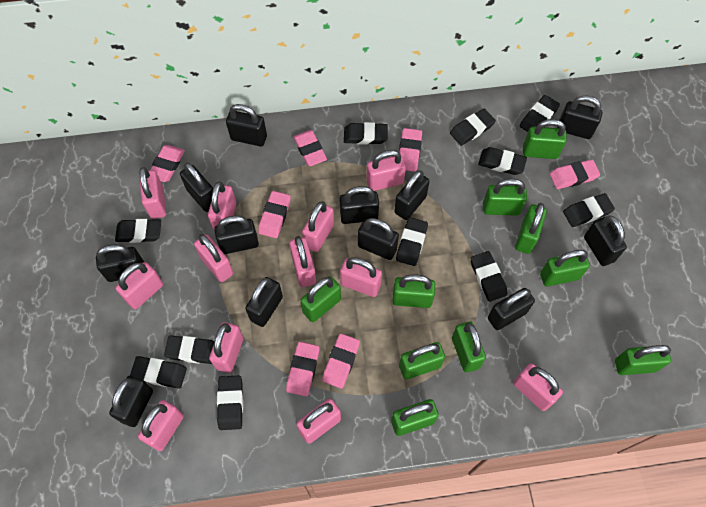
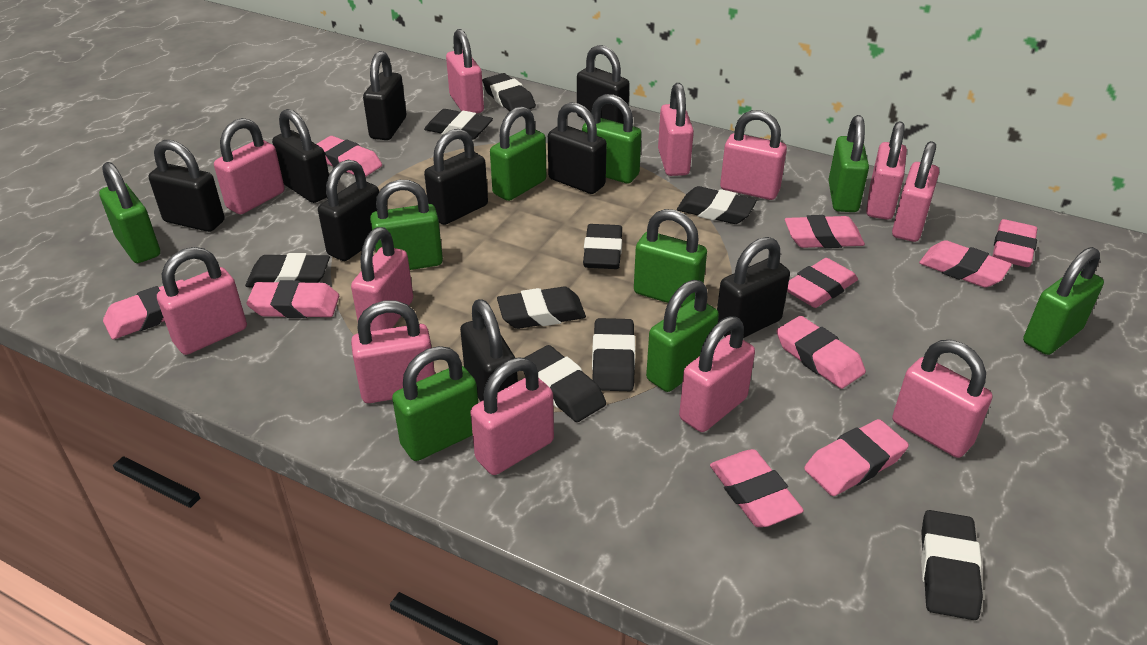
black eraser: 11 -> 9
black padlock: 12 -> 9
green padlock: 10 -> 9
pink eraser: 7 -> 10

